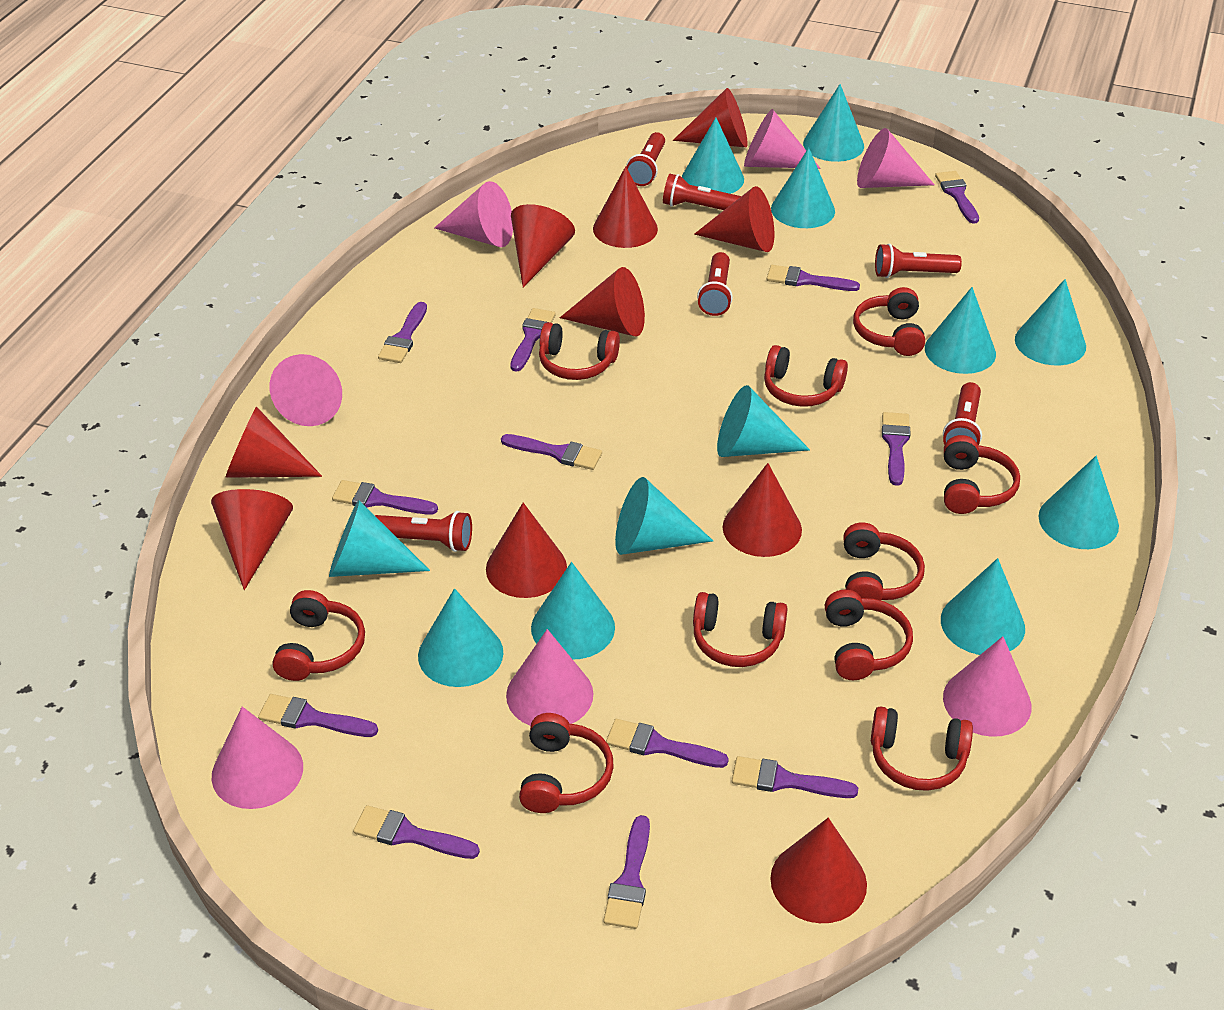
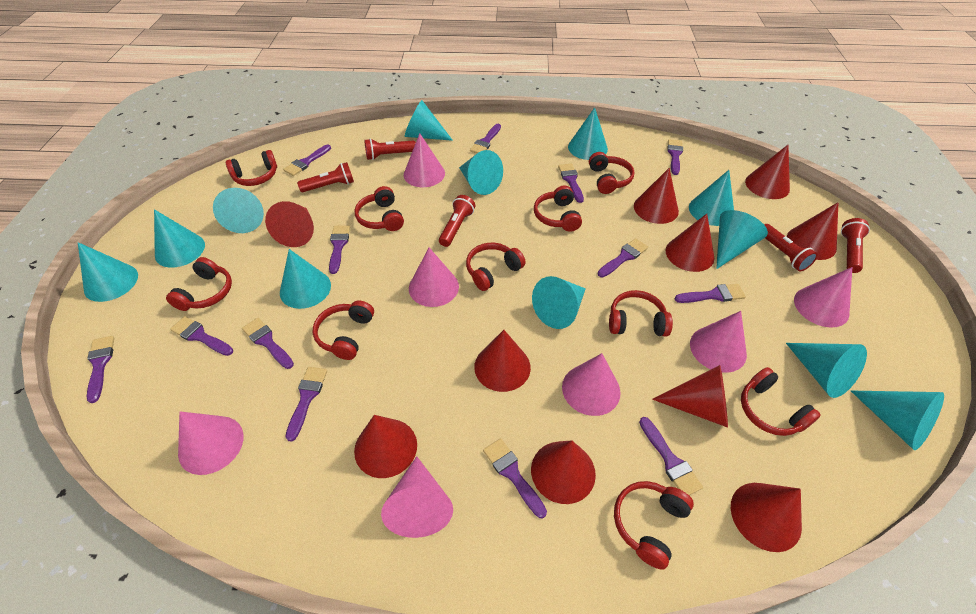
purple brush: 12 -> 13
red flashlight: 6 -> 5

